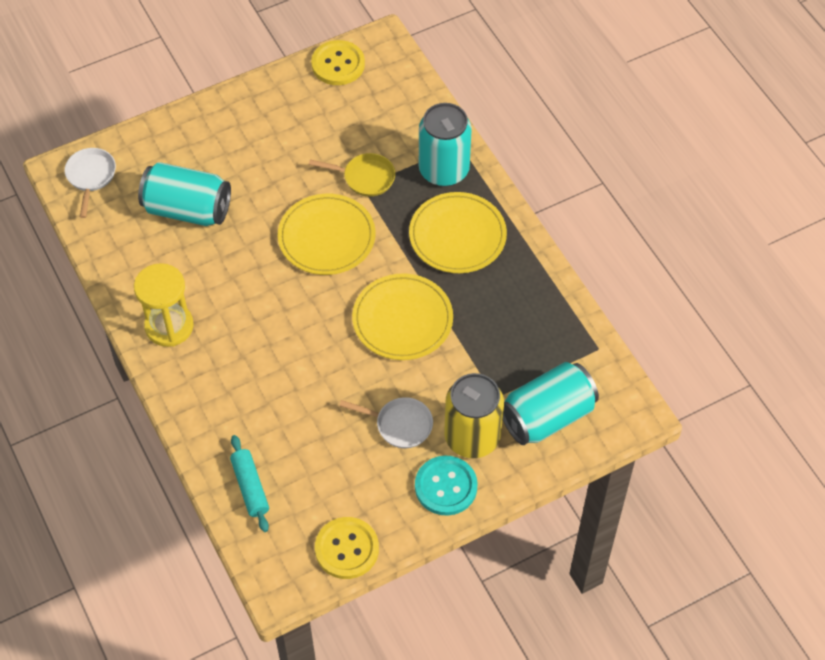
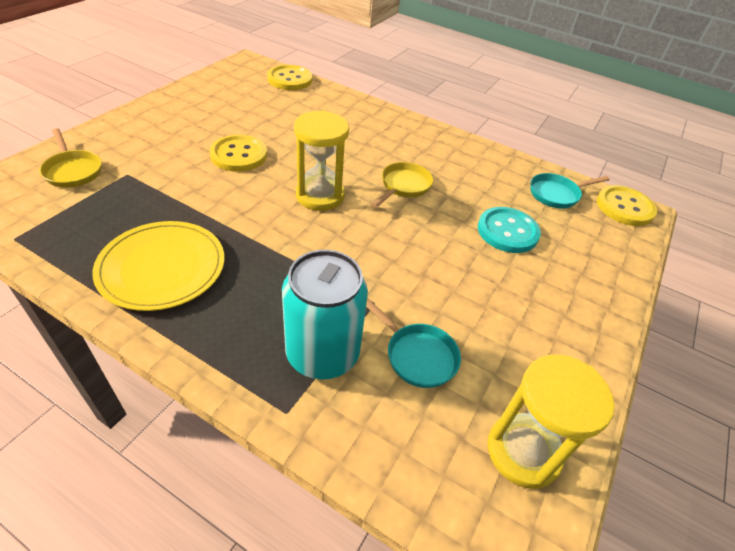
turquoise can: 3 -> 1
turquoise pan: 0 -> 2
turquoise rolling pin: 1 -> 0
white pan: 2 -> 0
yellow button: 2 -> 3
yellow can: 1 -> 0
yellow hourglass: 1 -> 2
yellow pan: 1 -> 2
yellow plate: 3 -> 1

